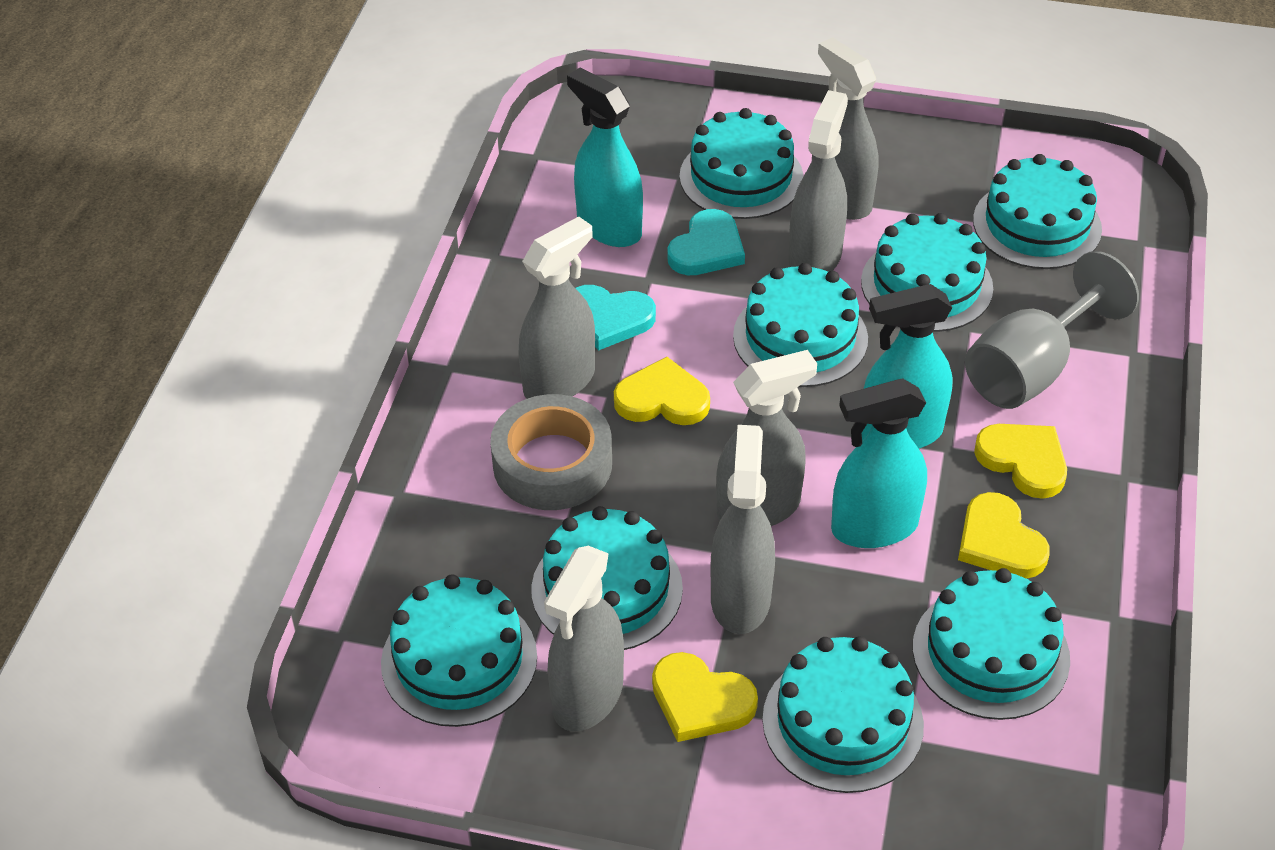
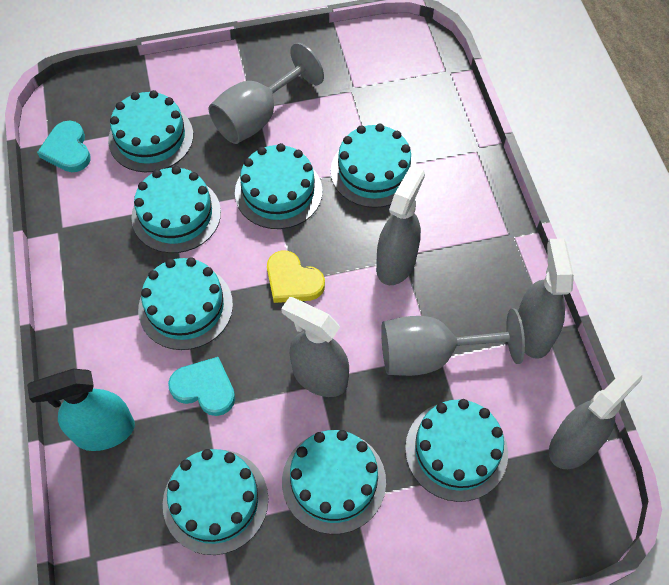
grey goblet: 1 -> 2
grey spray bottle: 6 -> 4
grey tape: 1 -> 0
turquoise spray bottle: 3 -> 1
yellow heart: 4 -> 1

